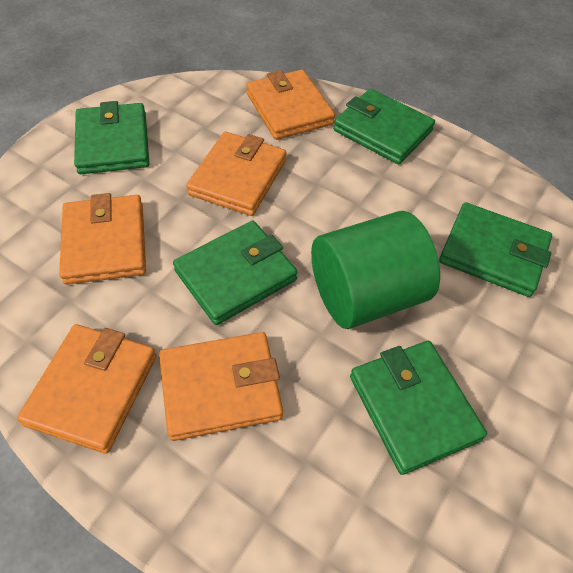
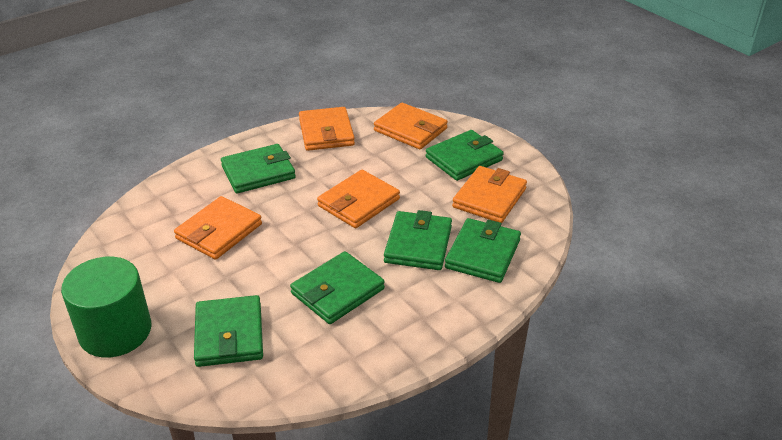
green wallet: 5 -> 6

